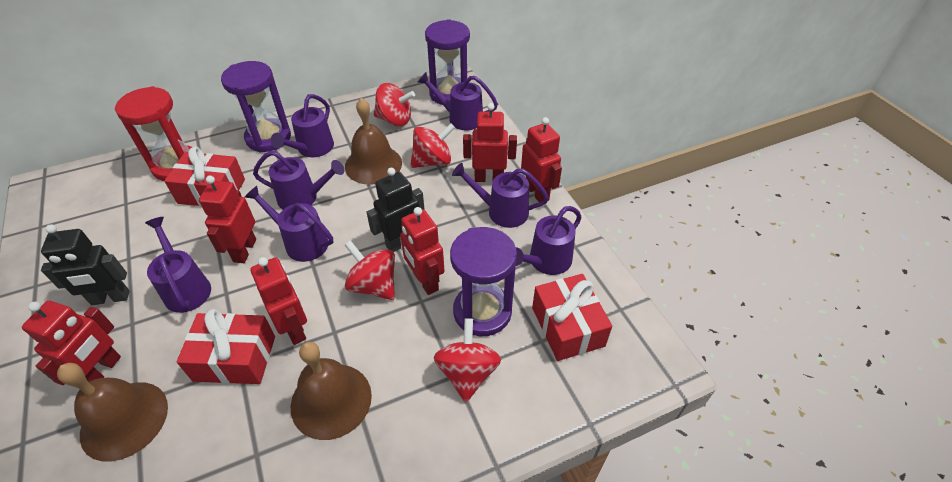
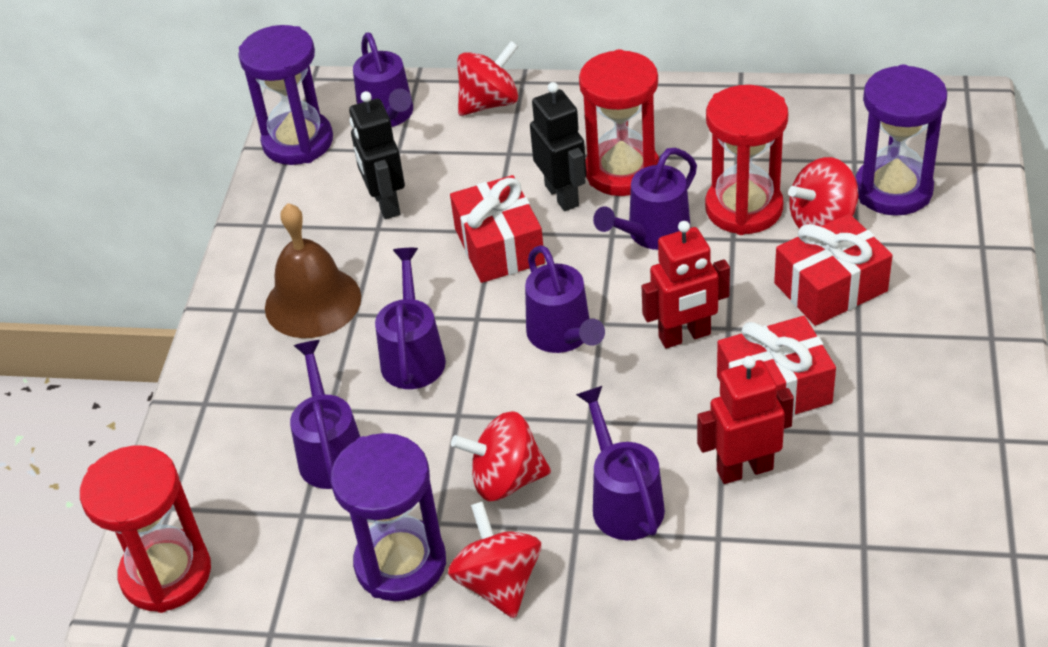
brown bell: 3 -> 1
purple watering can: 7 -> 6
red hourglass: 1 -> 3
red robot: 6 -> 2

